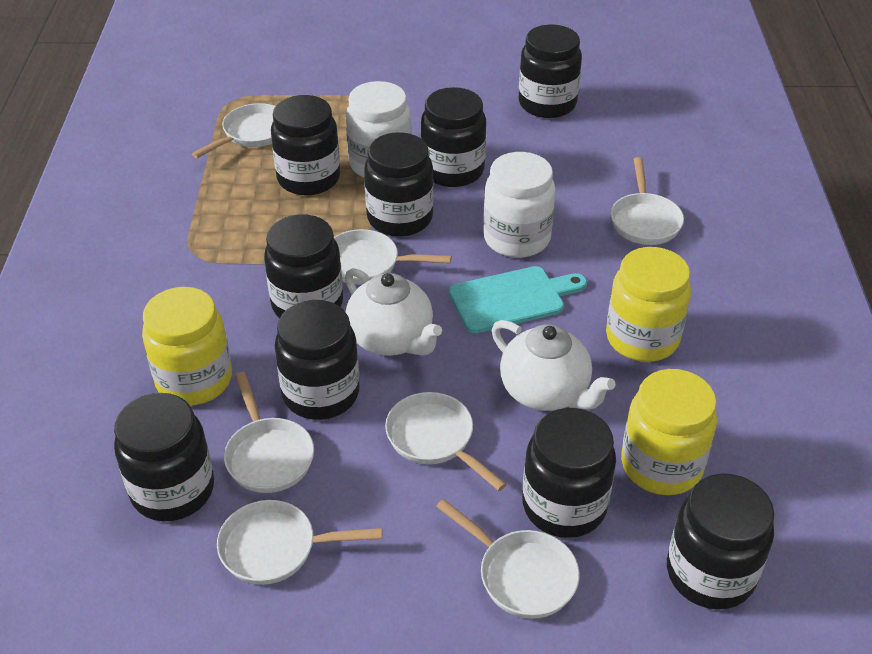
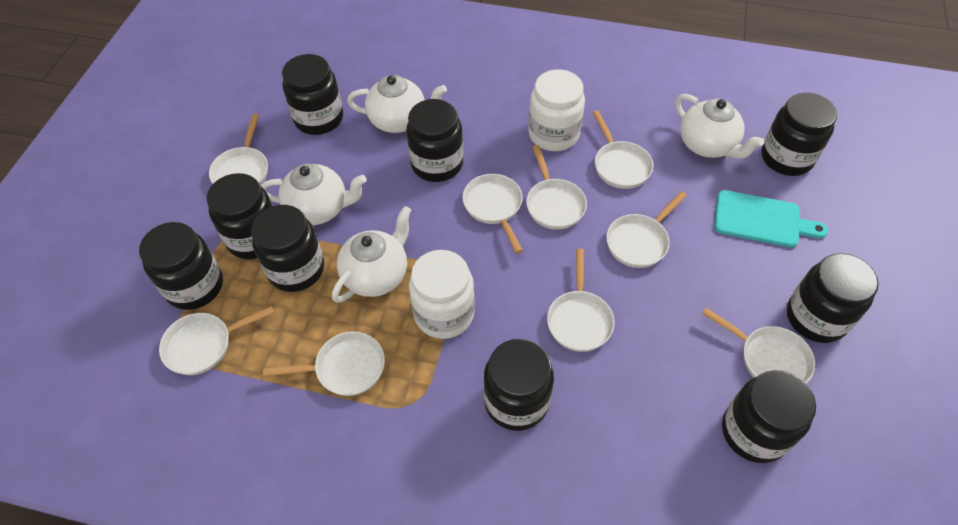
white pan: 7 -> 9
white teapot: 2 -> 4
yellow jar: 3 -> 0

